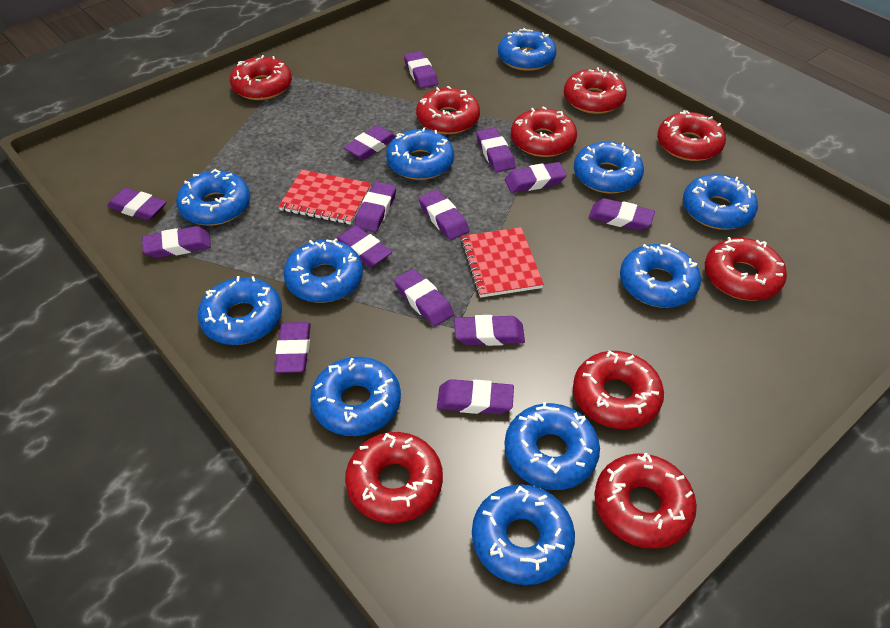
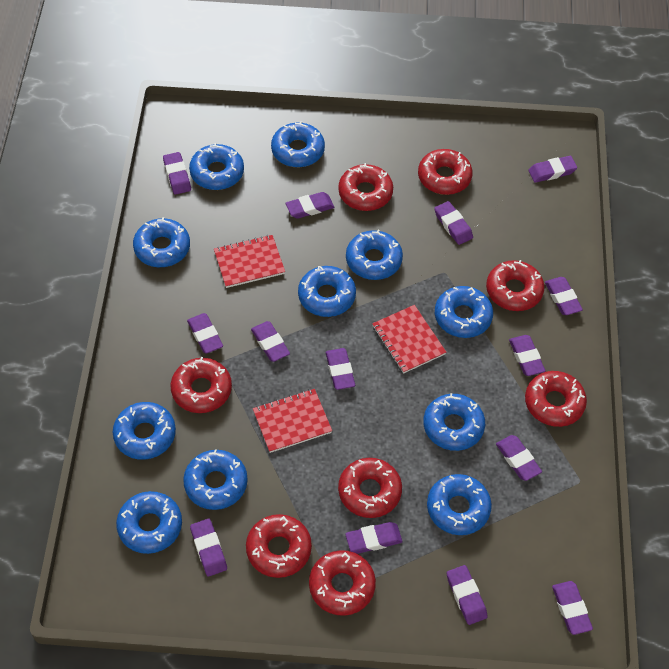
red donut: 9 -> 8
red notebook: 2 -> 3

